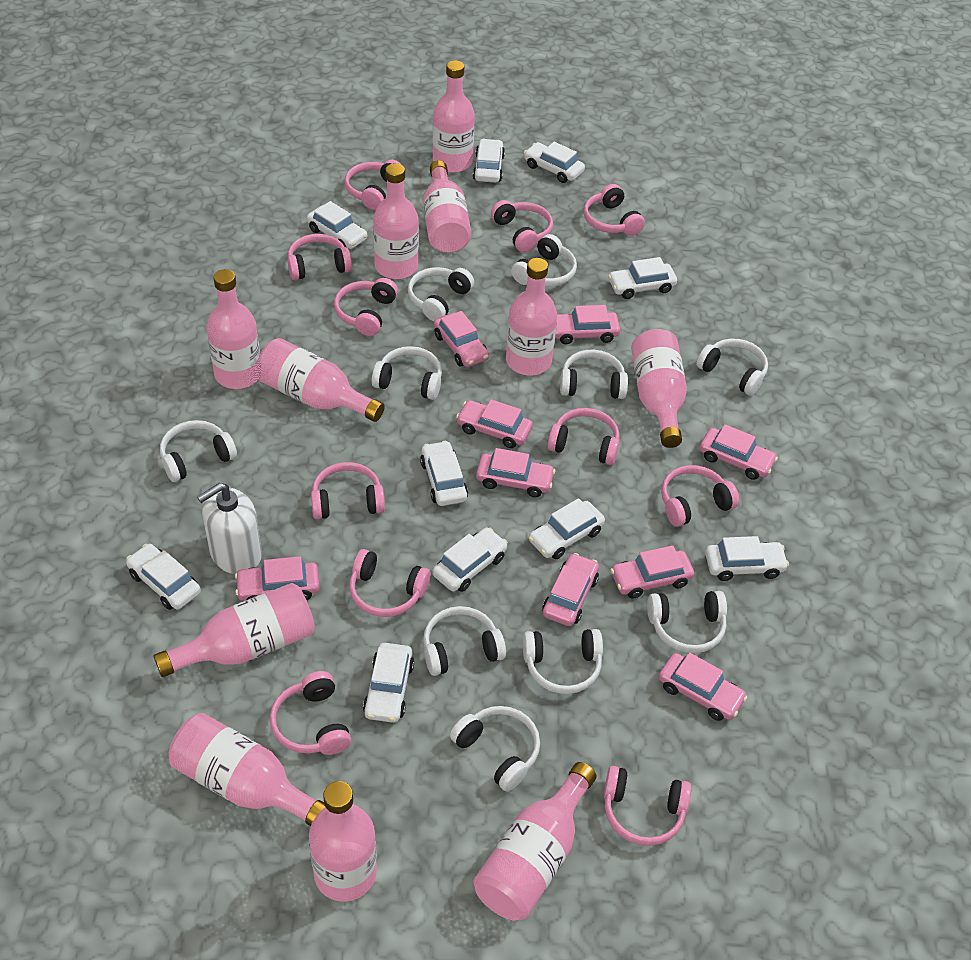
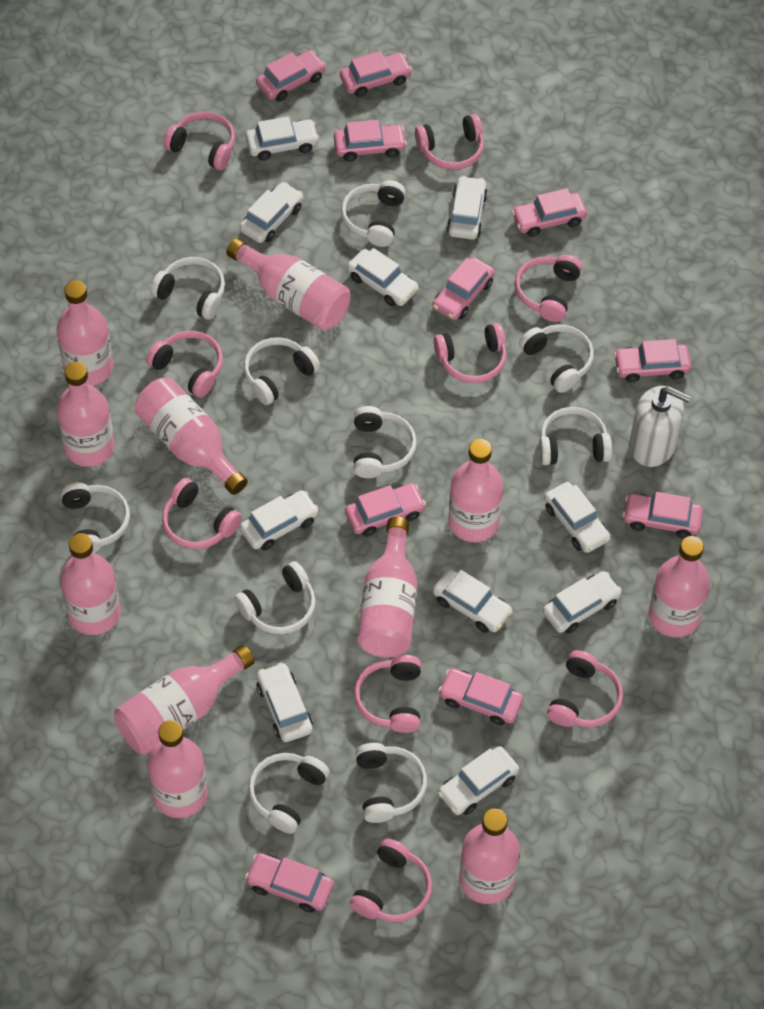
pink car: 9 -> 10
pink headphones: 11 -> 9

